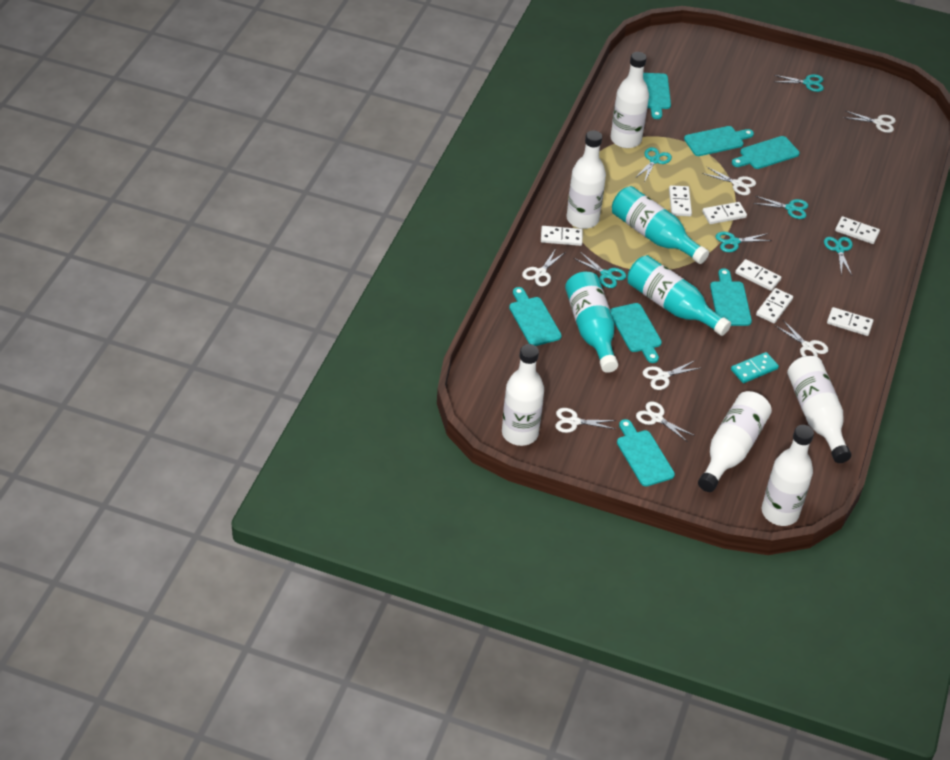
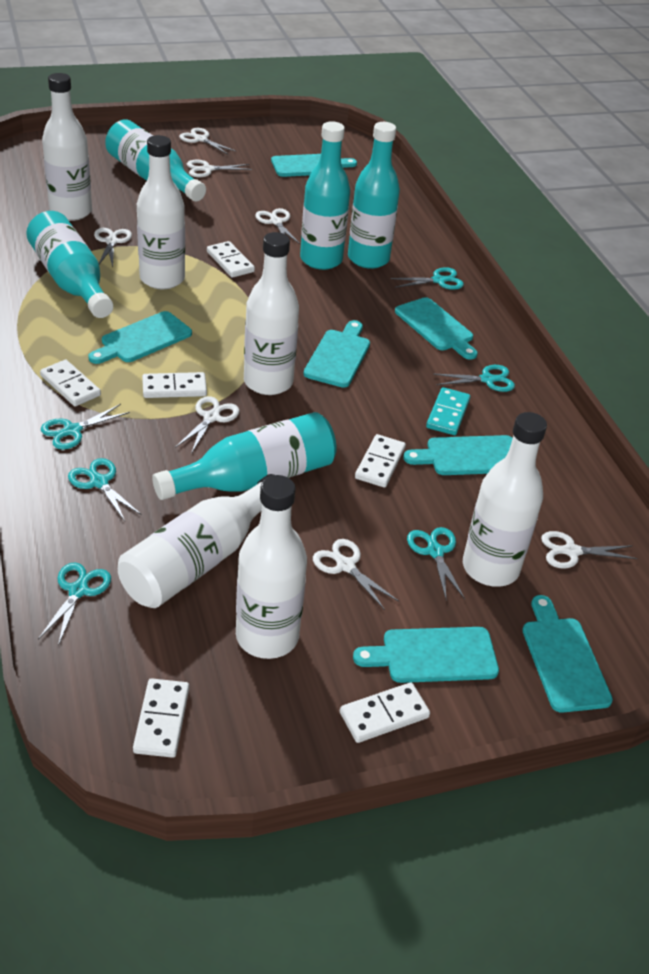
turquoise bottle: 3 -> 5
white domino: 7 -> 6

